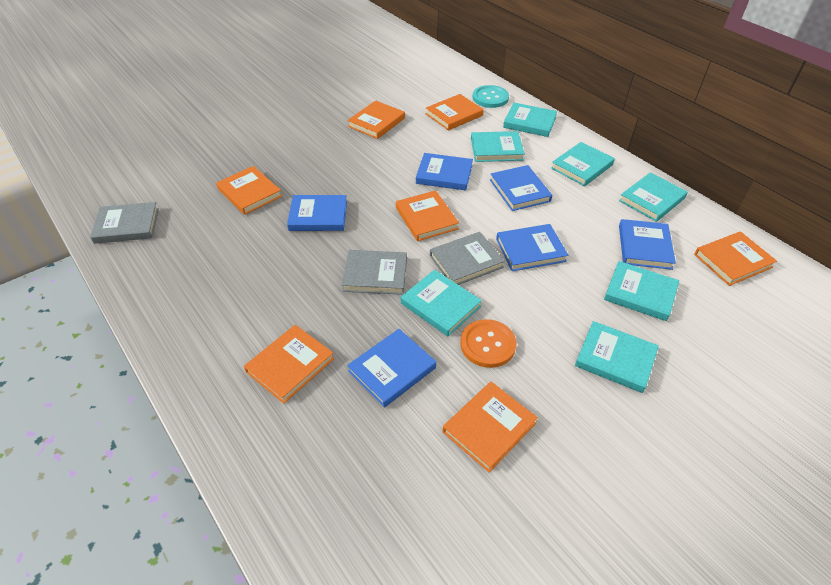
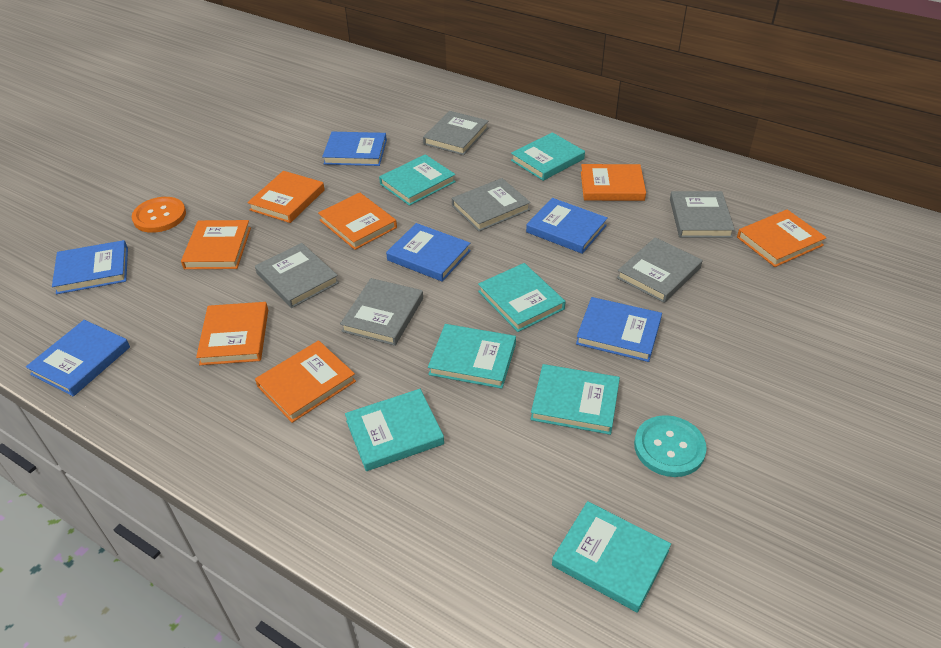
grey book: 3 -> 6

